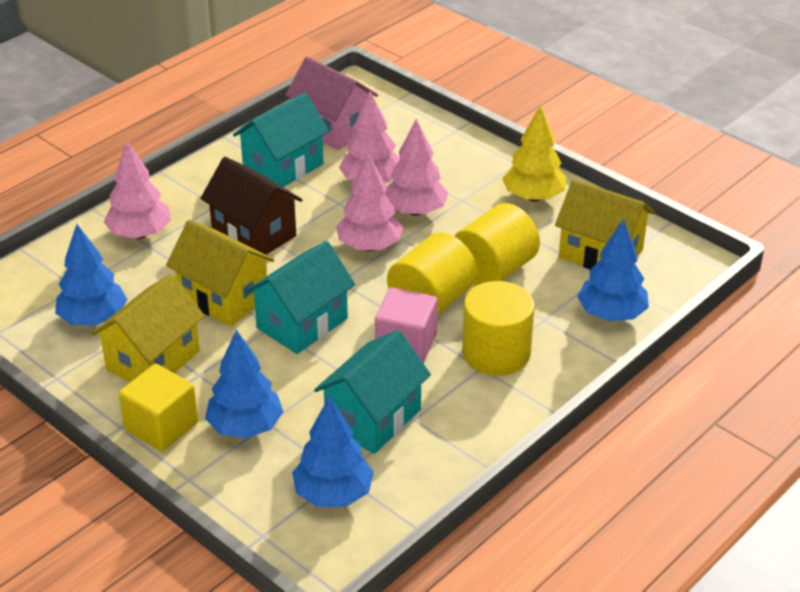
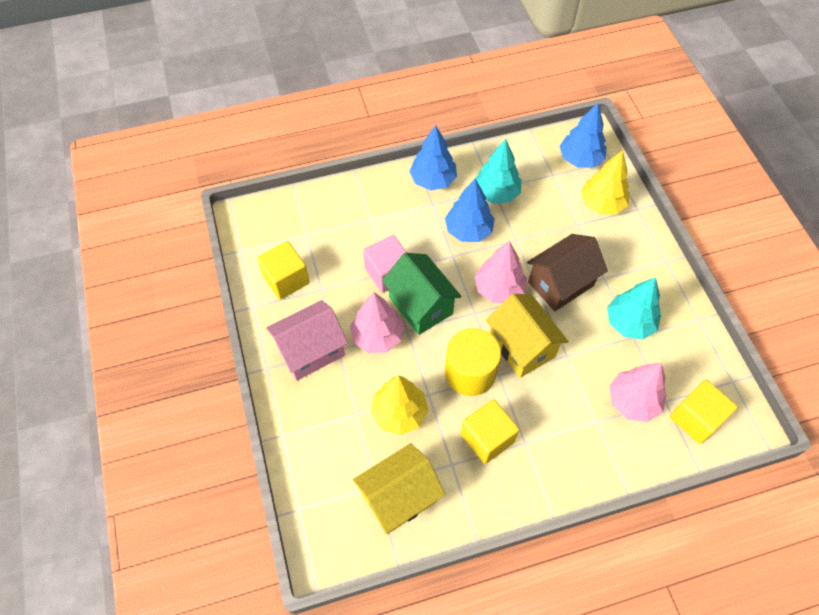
blue tree: 4 -> 3
green house: 0 -> 1
pink tree: 4 -> 3
turquoise house: 3 -> 0
turquoise tree: 0 -> 2
yellow cube: 1 -> 3
yellow cylinder: 3 -> 1
yellow house: 3 -> 2
yellow tree: 1 -> 2

